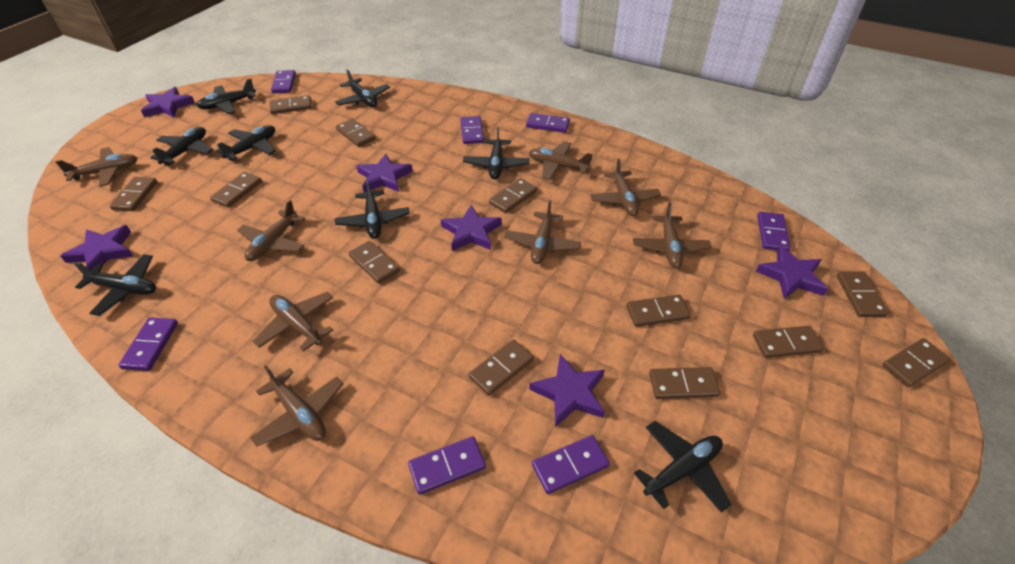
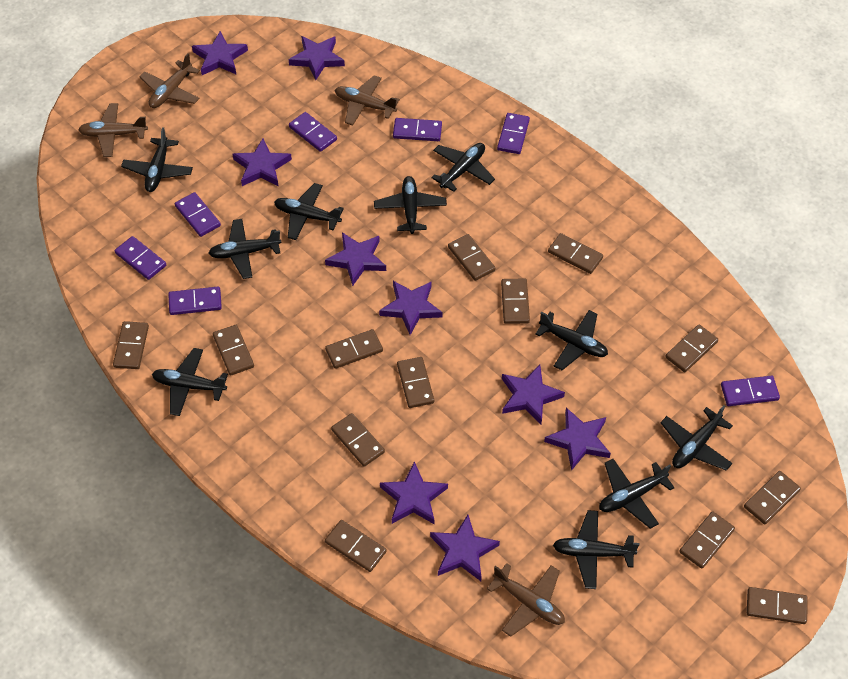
black plane: 8 -> 10
brown domino: 12 -> 13
brown plane: 8 -> 4
purple star: 6 -> 9

